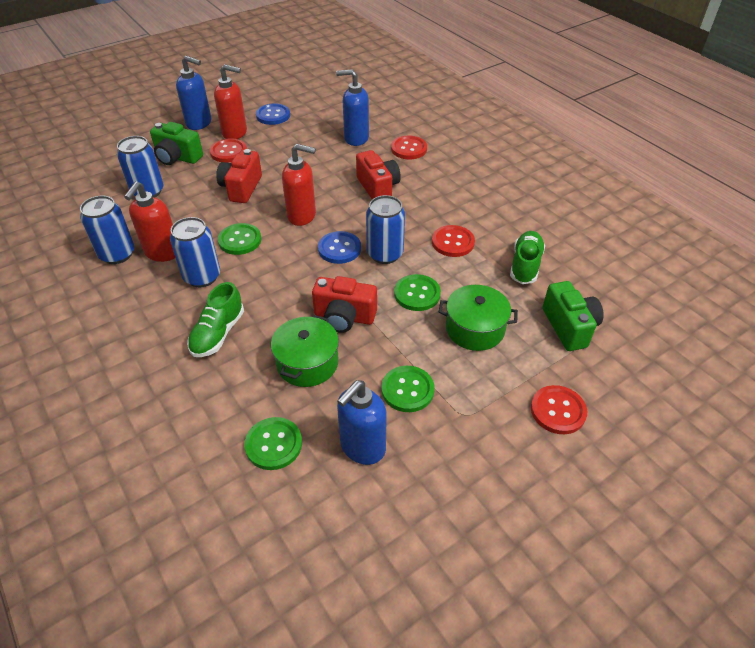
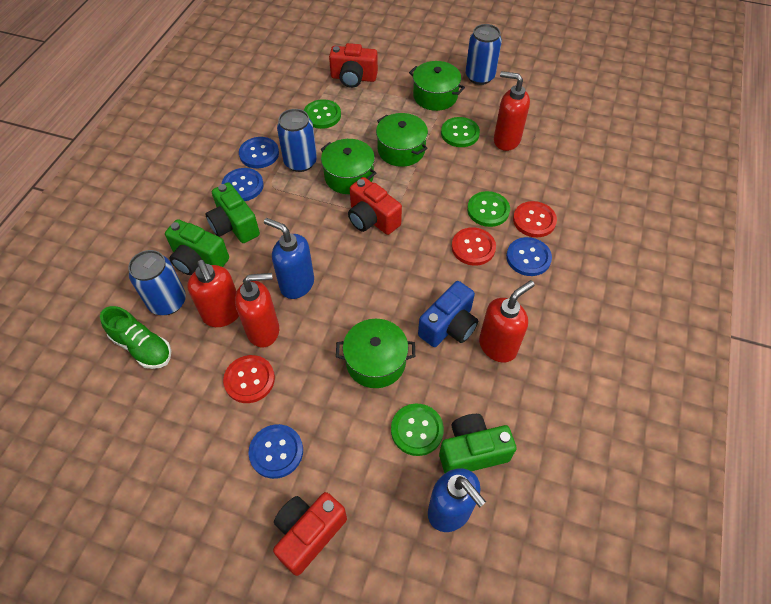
blue button: 2 -> 4
blue camera: 0 -> 1
blue can: 4 -> 3
blue soap dispenser: 3 -> 2
green camera: 2 -> 3
green pot: 2 -> 4
green shoe: 2 -> 1
red button: 4 -> 3
red soap dispenser: 3 -> 4

